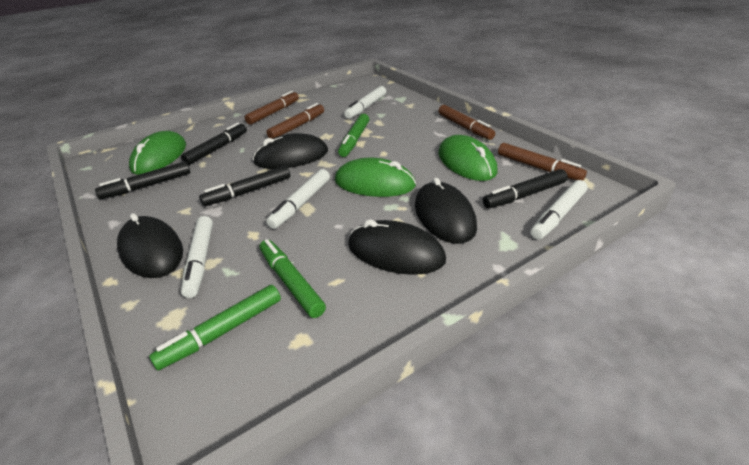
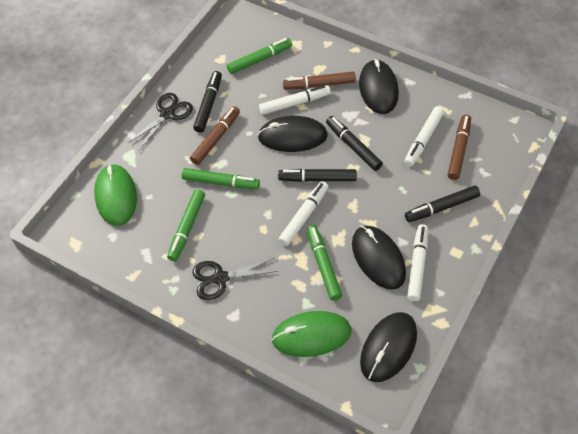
black scissors: 0 -> 2
brown marker: 4 -> 3
green marker: 3 -> 4
green mouse: 3 -> 2

